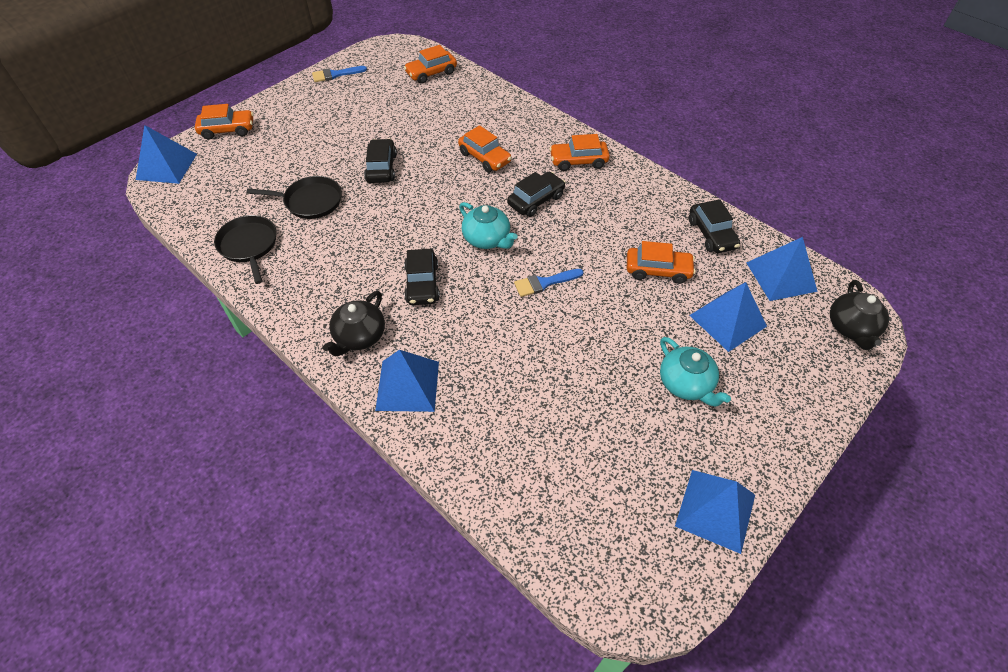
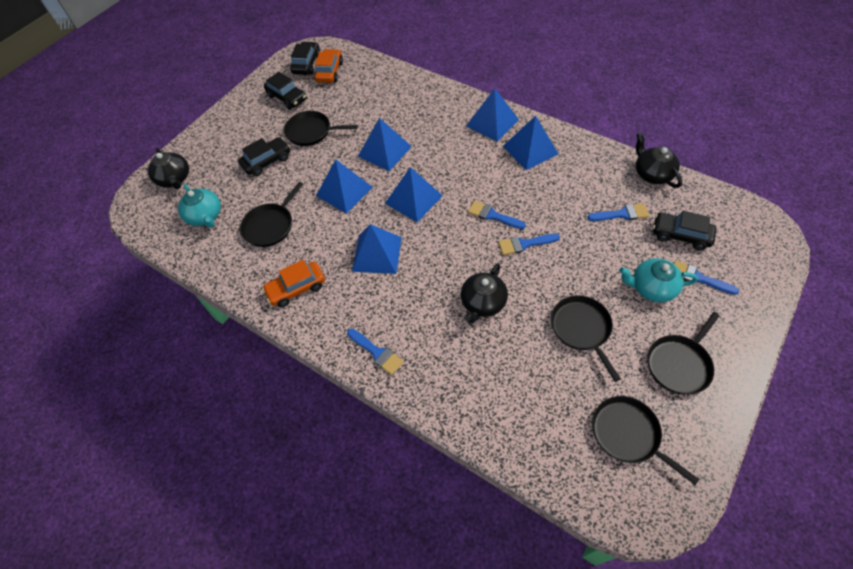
black pan: 2 -> 5
black teapot: 2 -> 3
blue brush: 2 -> 5
blue pyramid: 5 -> 6
orange car: 5 -> 2

